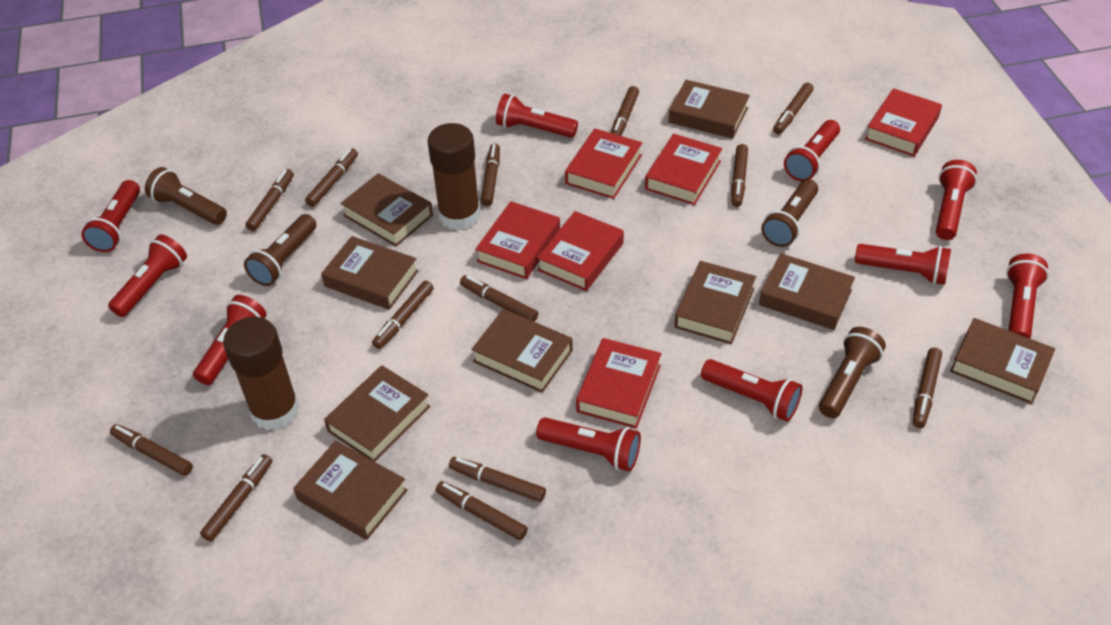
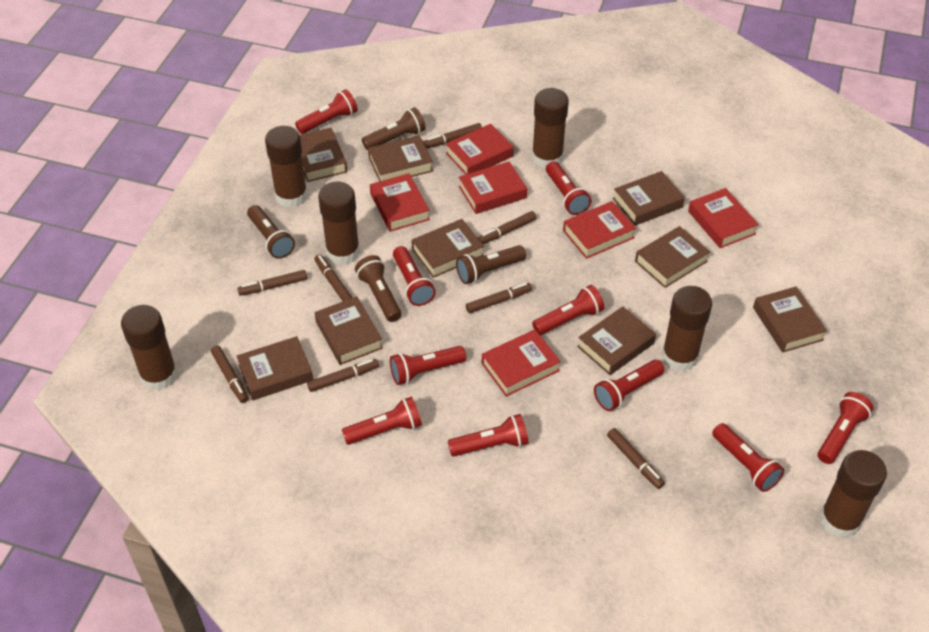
brown glue stick: 2 -> 6
brown marker: 13 -> 8

